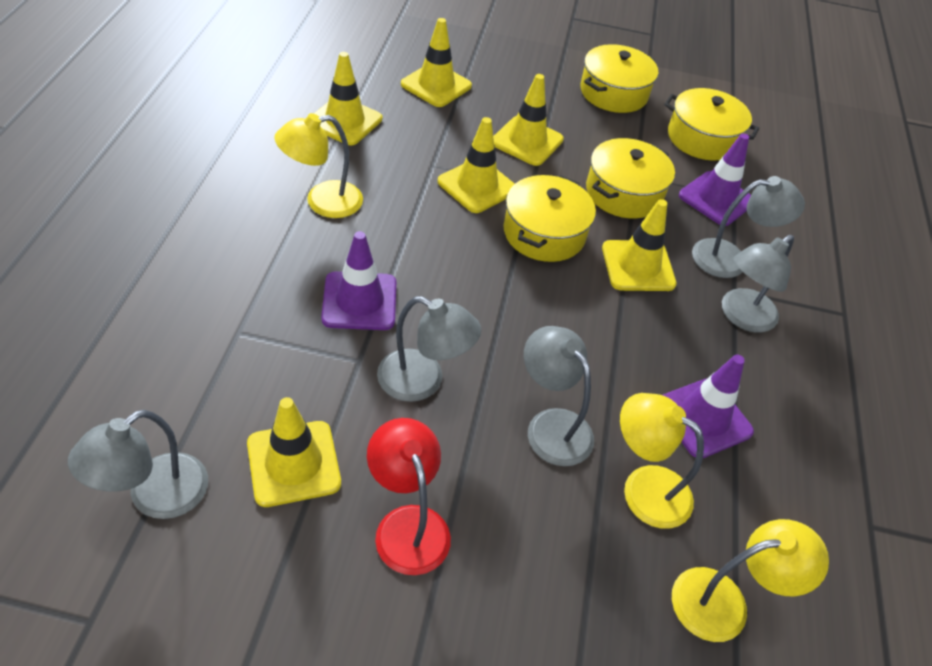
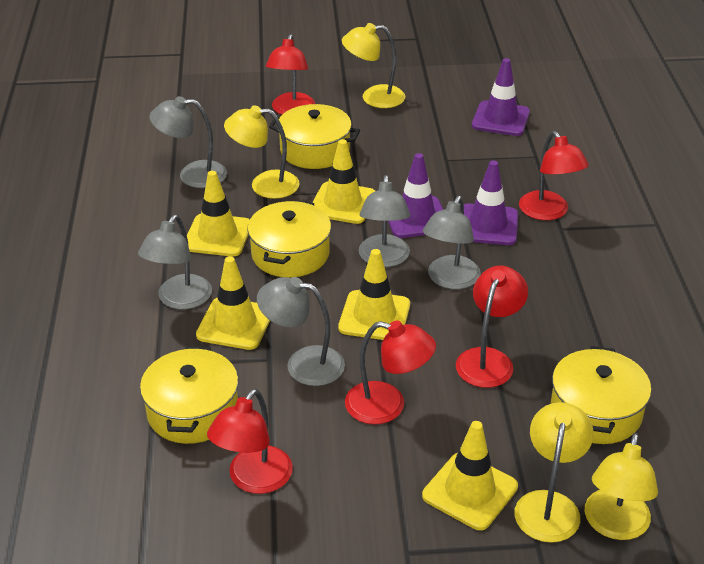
red lamp: 1 -> 5
yellow lamp: 3 -> 4
yellow traffic cone: 6 -> 5

